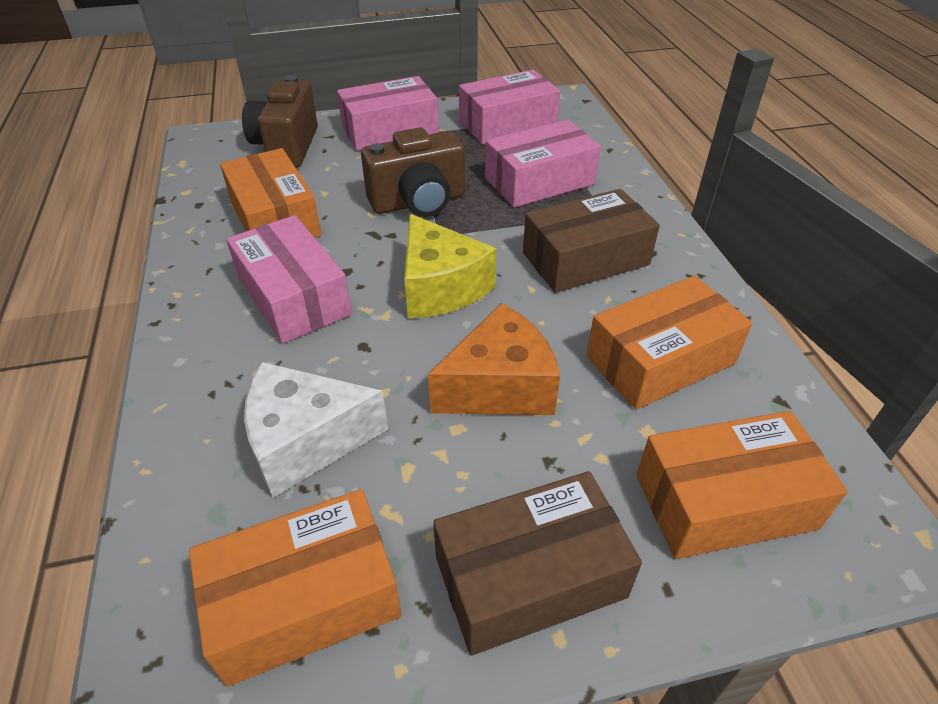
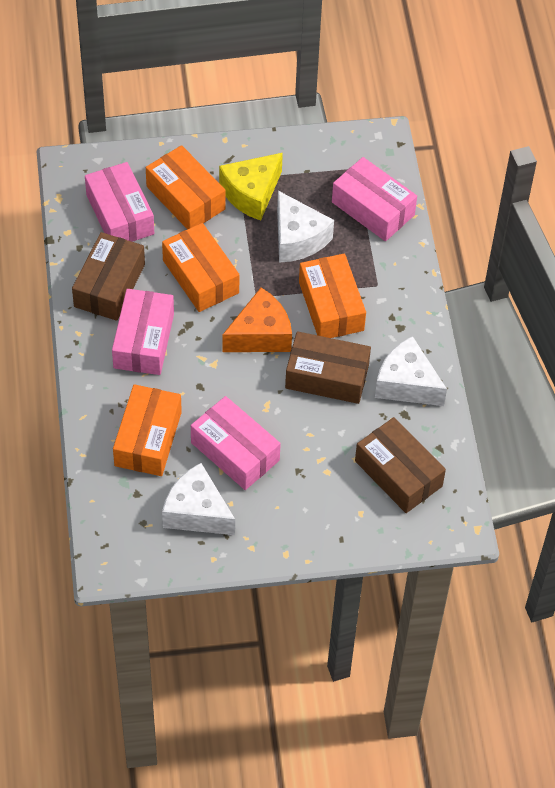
brown box: 2 -> 3
brown camera: 2 -> 0
white cheese: 1 -> 3

